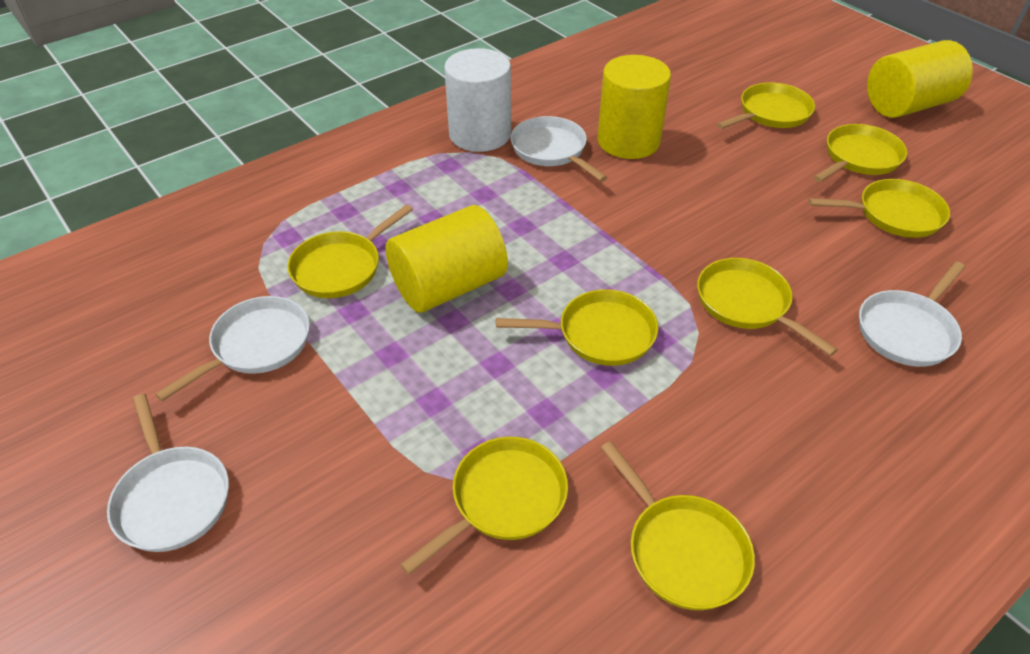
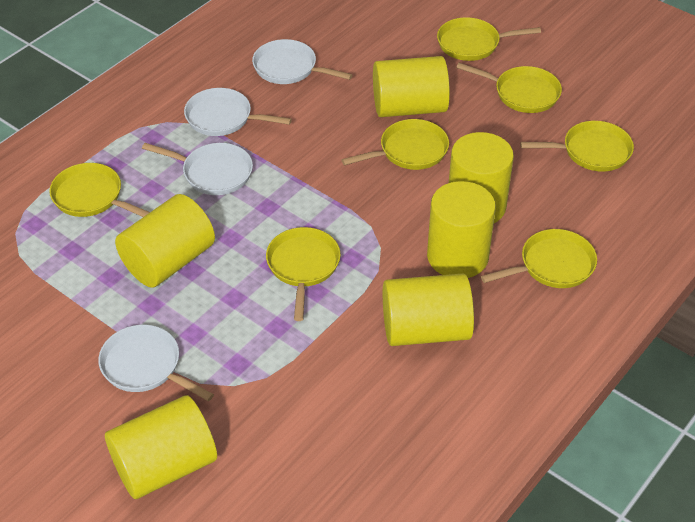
white cylinder: 1 -> 0
yellow cylinder: 3 -> 6
yellow pan: 8 -> 7

